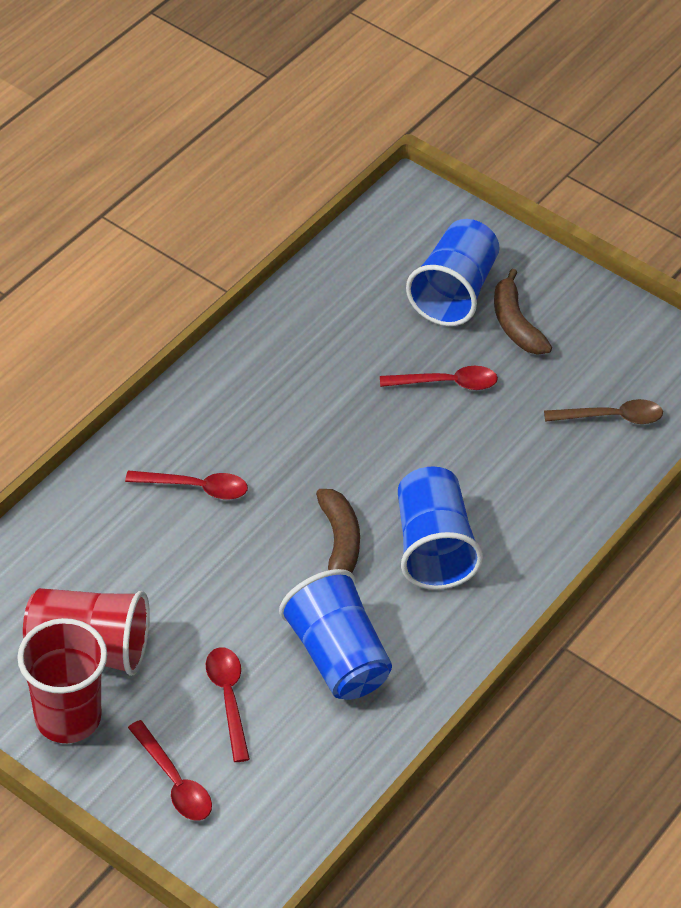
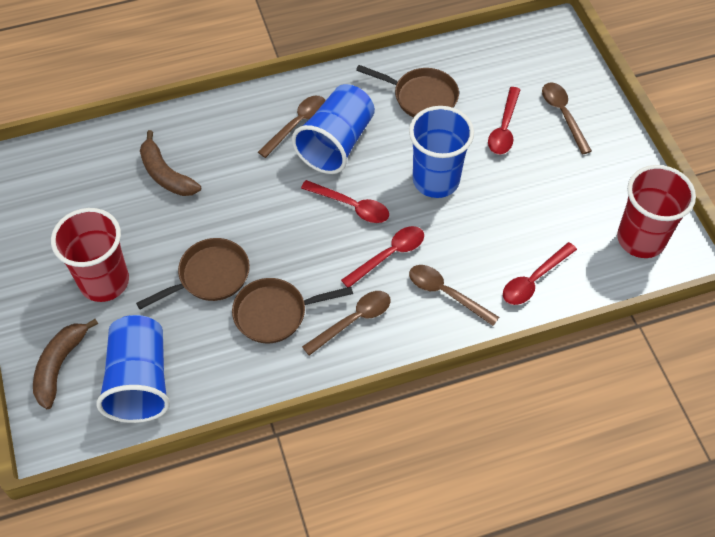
brown pan: 0 -> 3
brown spoon: 1 -> 4

